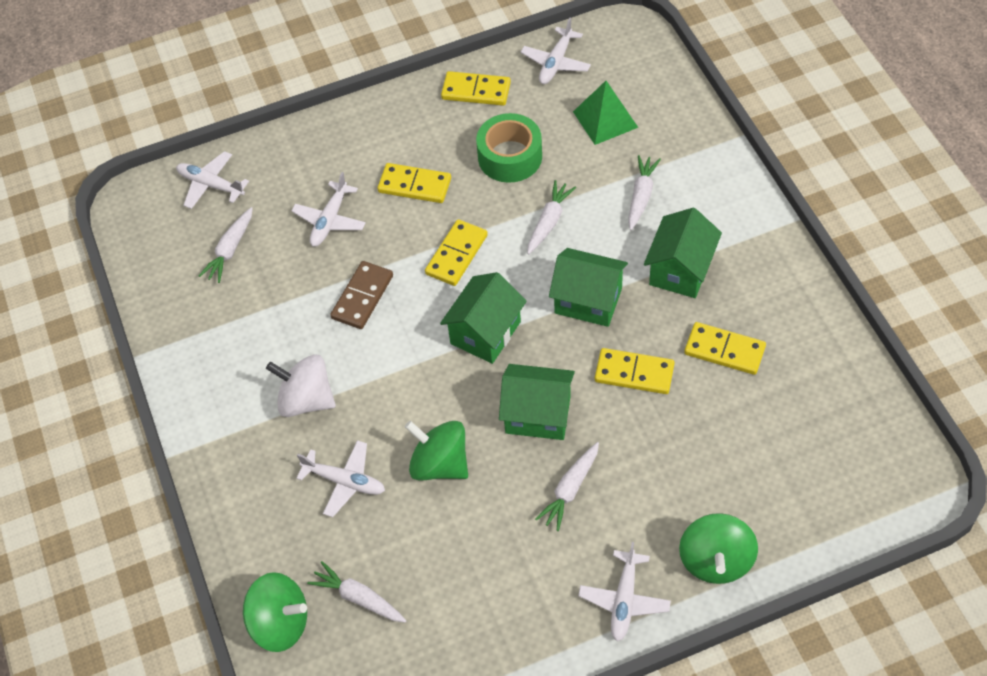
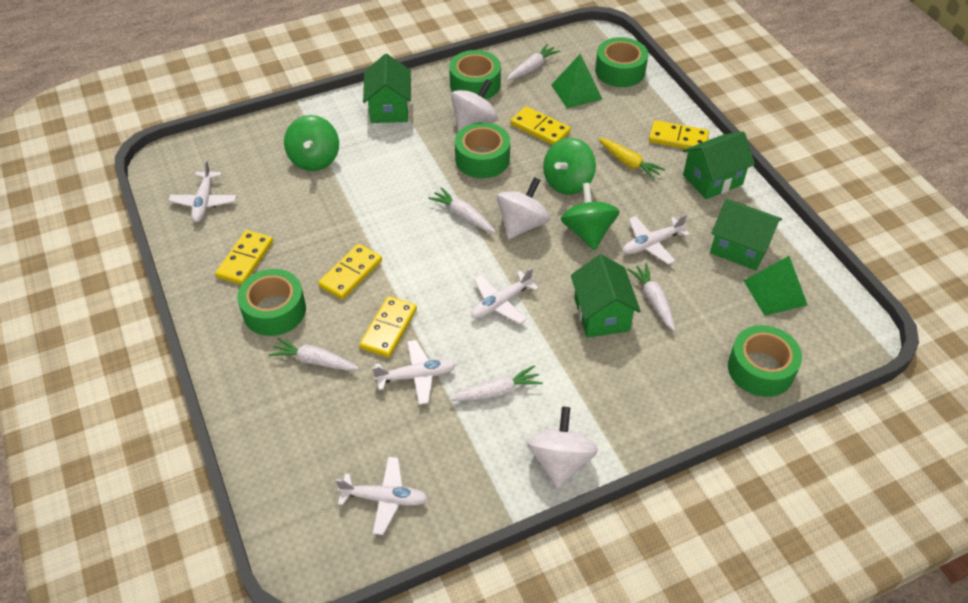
brown domino: 1 -> 0
green pyramid: 1 -> 2
green tape: 1 -> 5
white spinning top: 1 -> 3
yellow carrot: 0 -> 1

